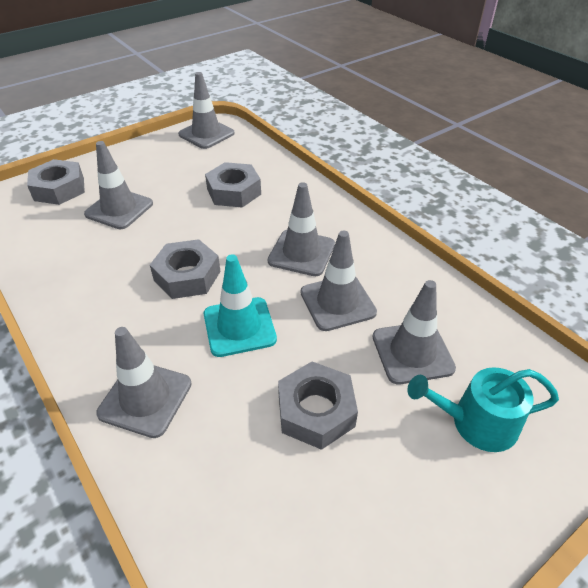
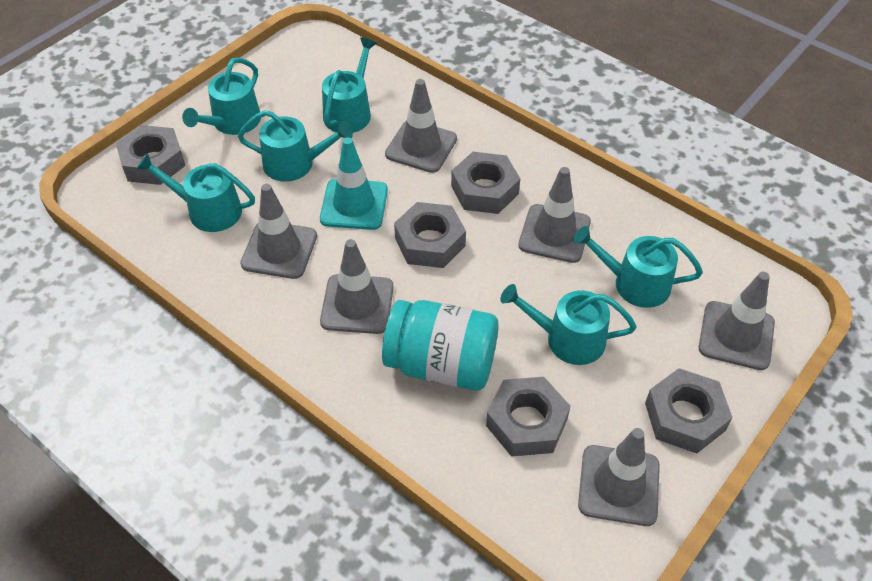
grey nut: 4 -> 5
turquoise jar: 0 -> 1
turquoise watering can: 1 -> 6

